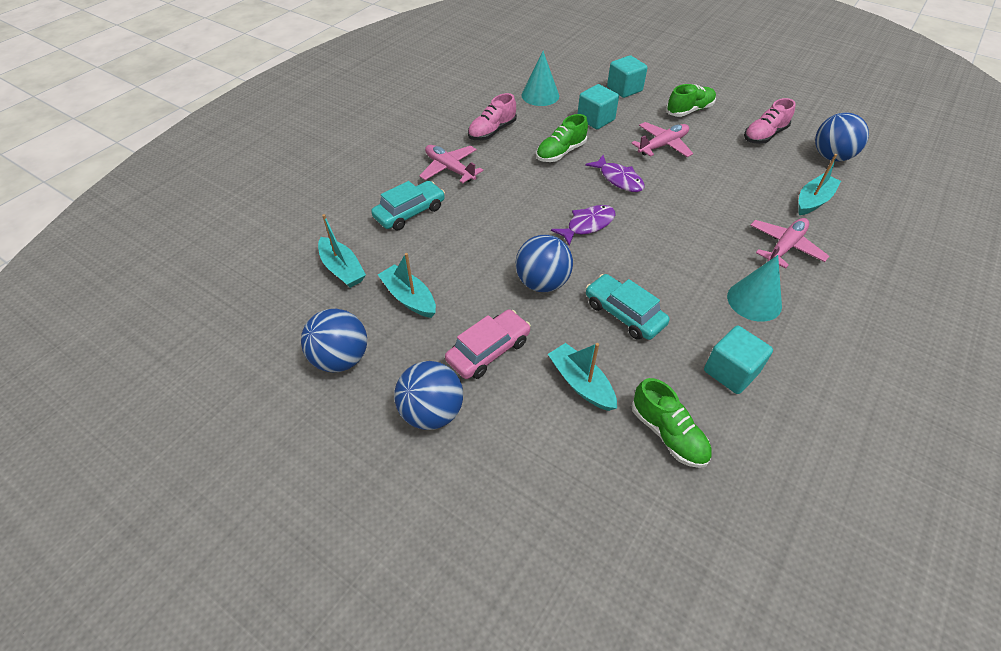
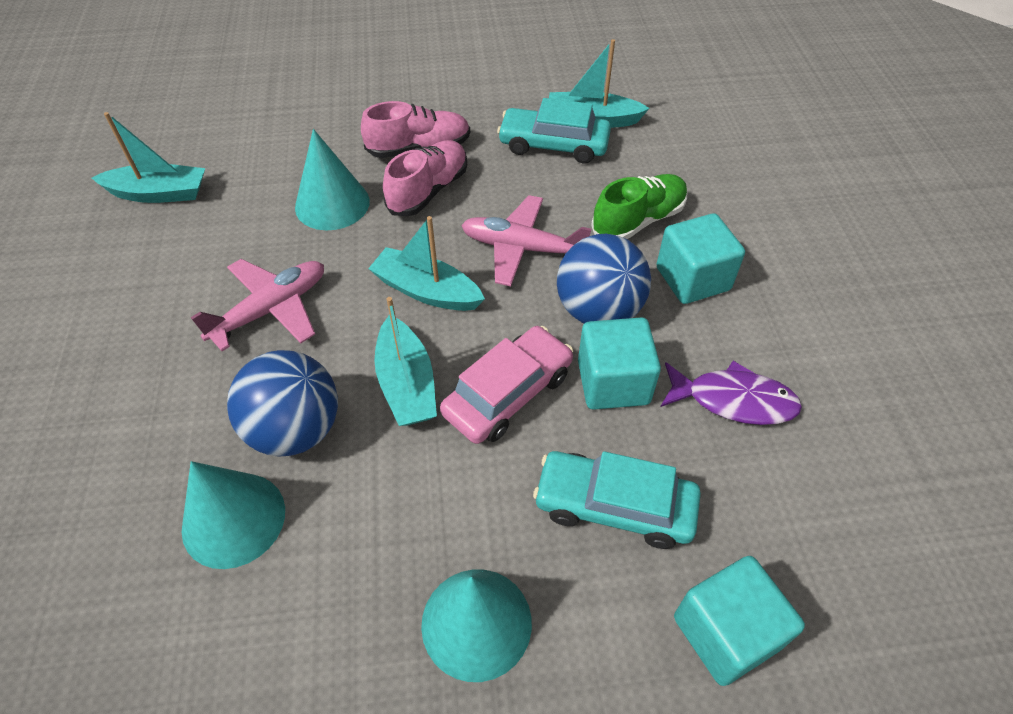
blue ball: 4 -> 2
green shoe: 3 -> 1
pink plane: 3 -> 2
purple fish: 2 -> 1
turquoise cone: 2 -> 3

